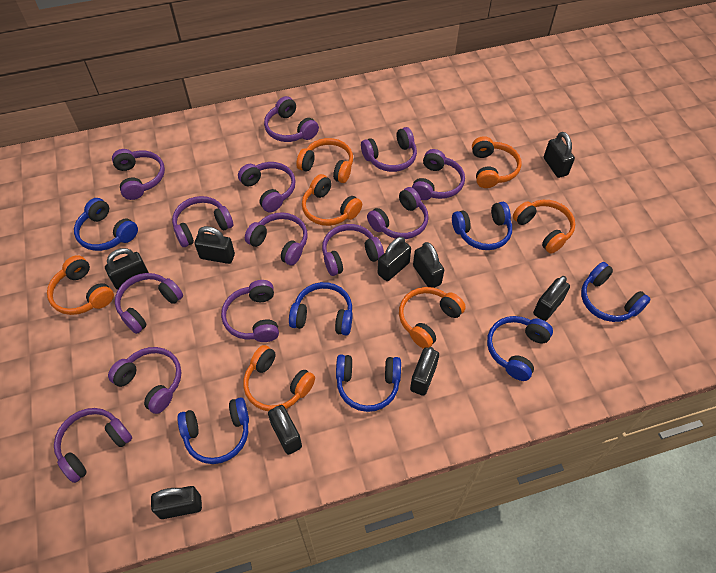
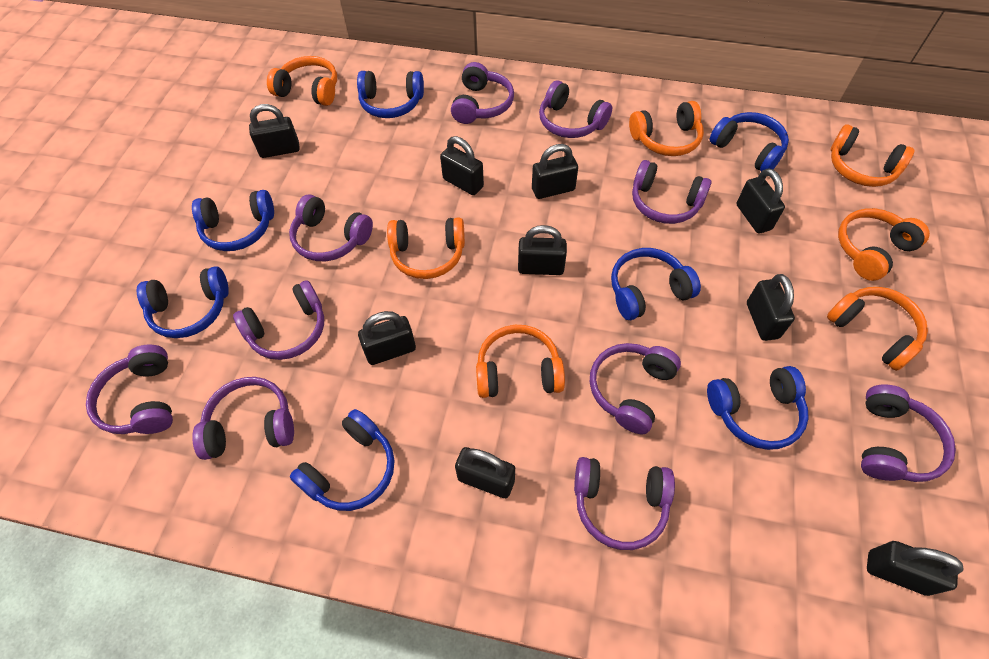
purple headphones: 13 -> 10

